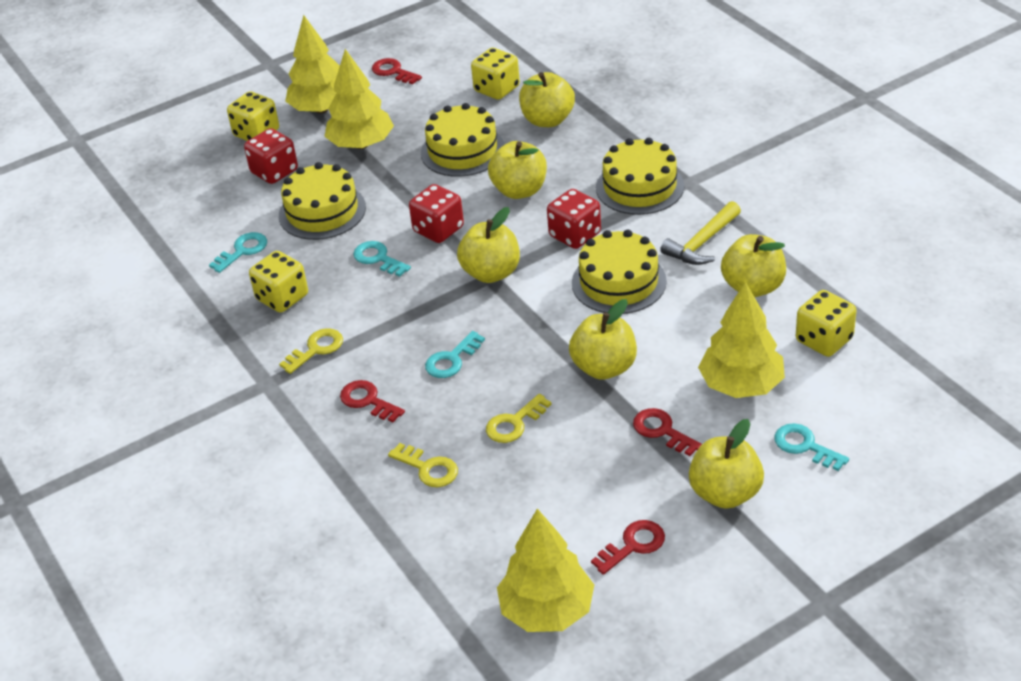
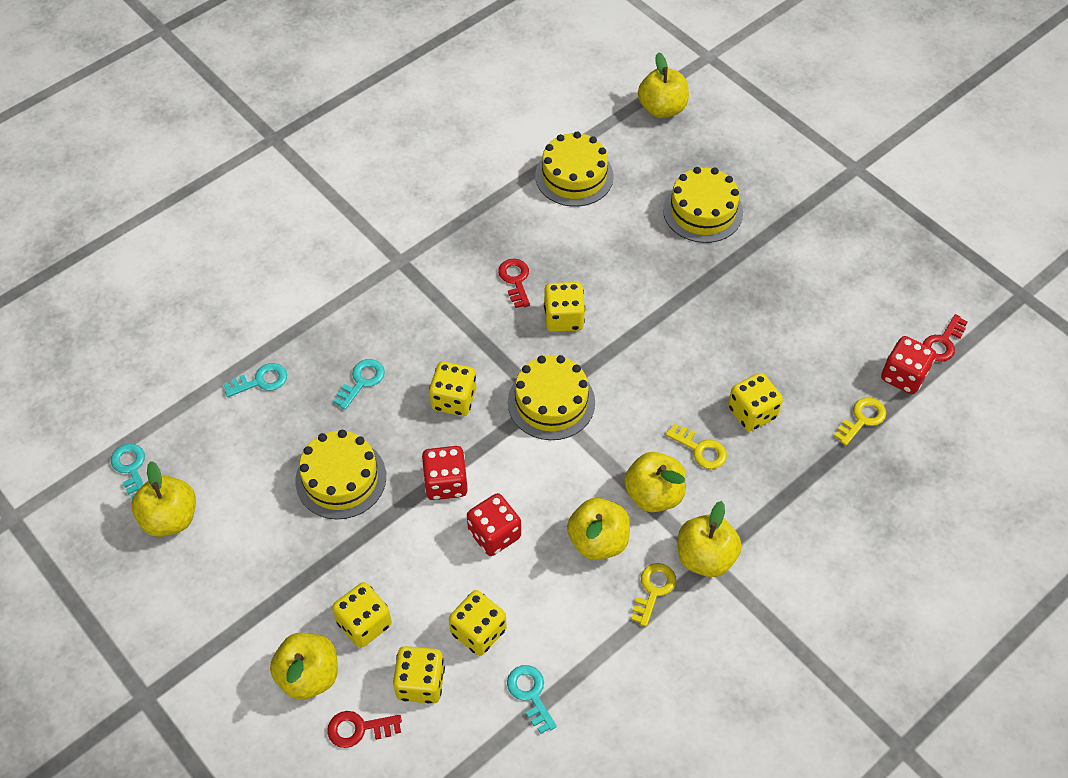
red key: 4 -> 3
yellow dice: 4 -> 6
yellow hammer: 1 -> 0
yellow tree: 4 -> 0

